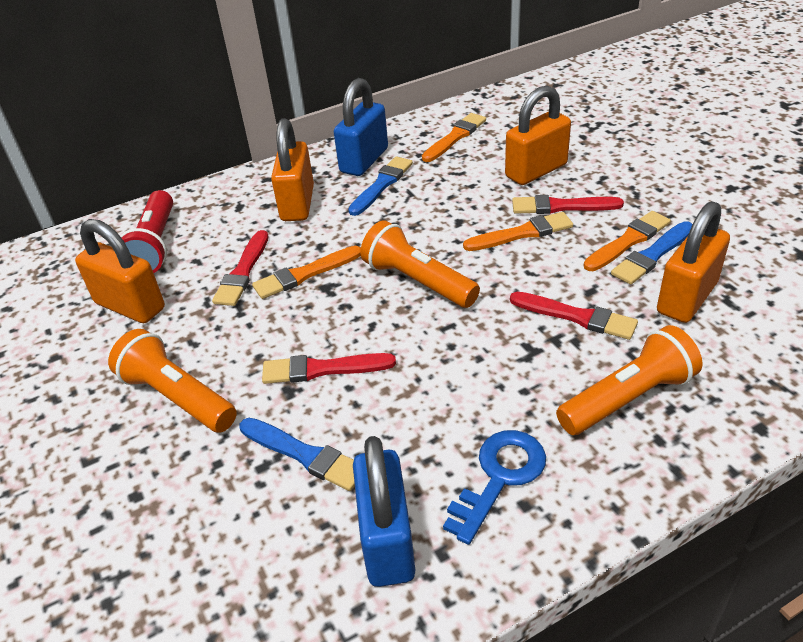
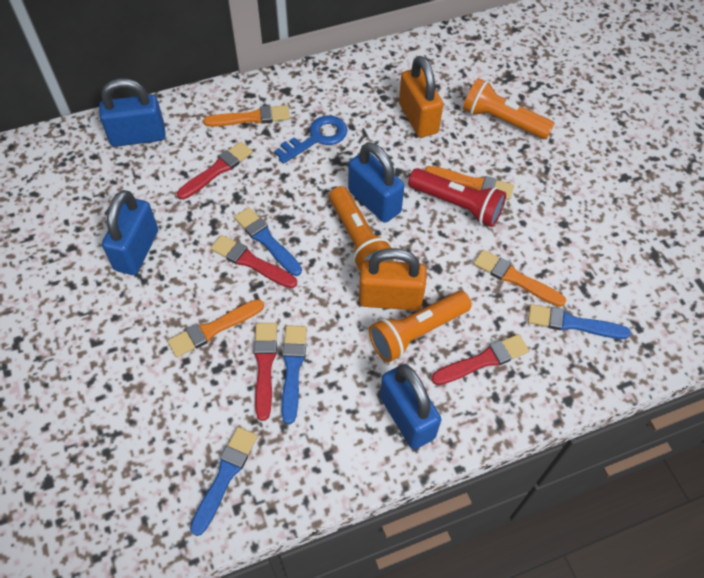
blue brush: 3 -> 4
blue padlock: 2 -> 4
orange padlock: 4 -> 2

